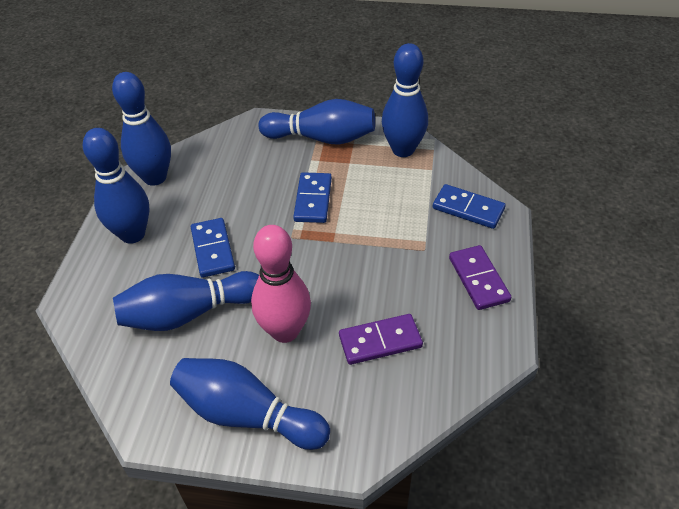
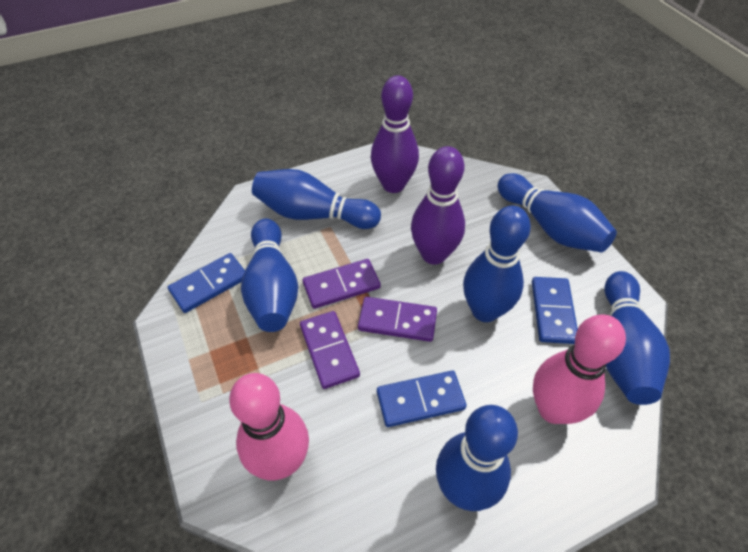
pink bowling pin: 1 -> 2
purple bowling pin: 0 -> 2
purple domino: 2 -> 3

